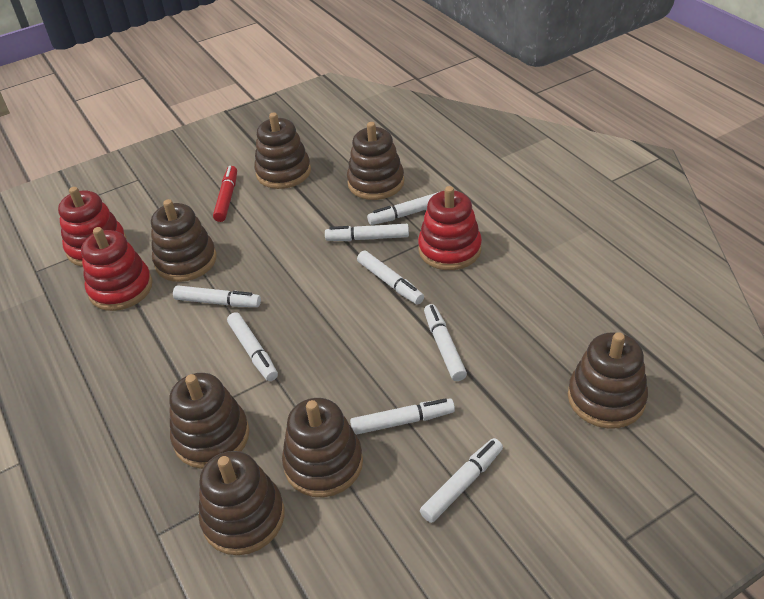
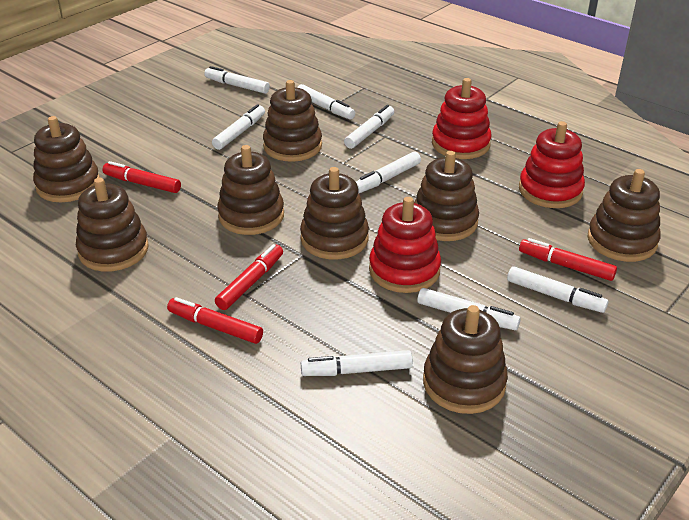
brown stacking toy: 7 -> 8
red marker: 1 -> 4

